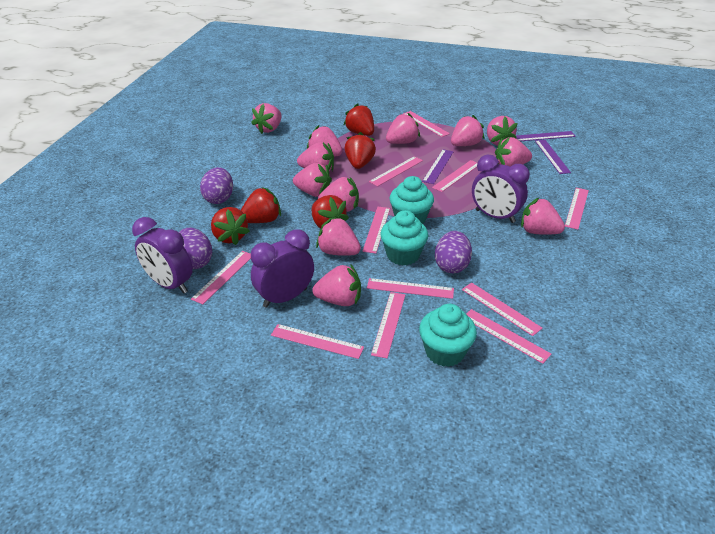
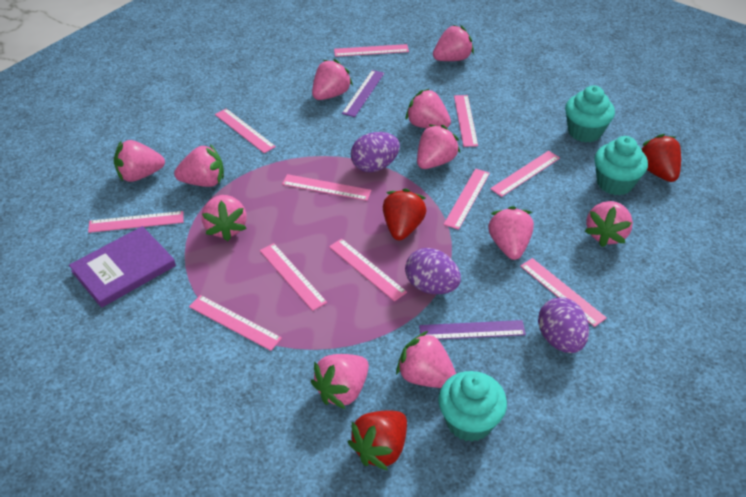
pink strawberry: 12 -> 11
purple book: 0 -> 1
purple clock: 3 -> 0
purple ruler: 3 -> 2
red strawberry: 5 -> 3

